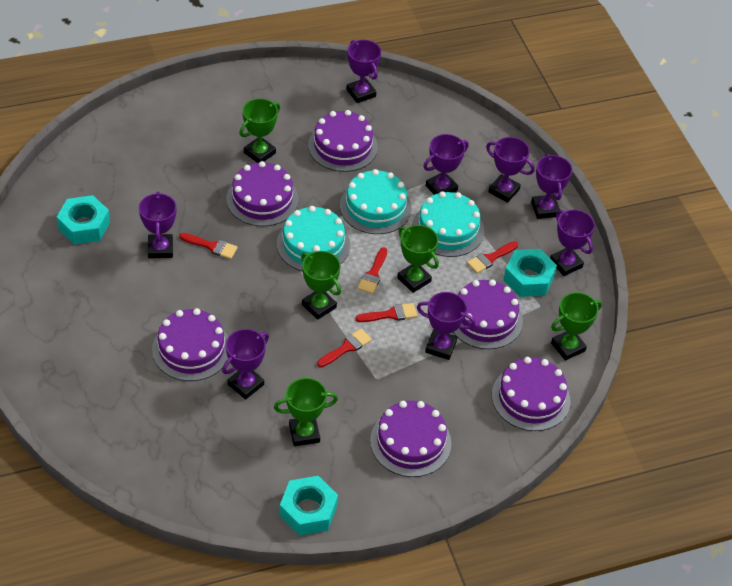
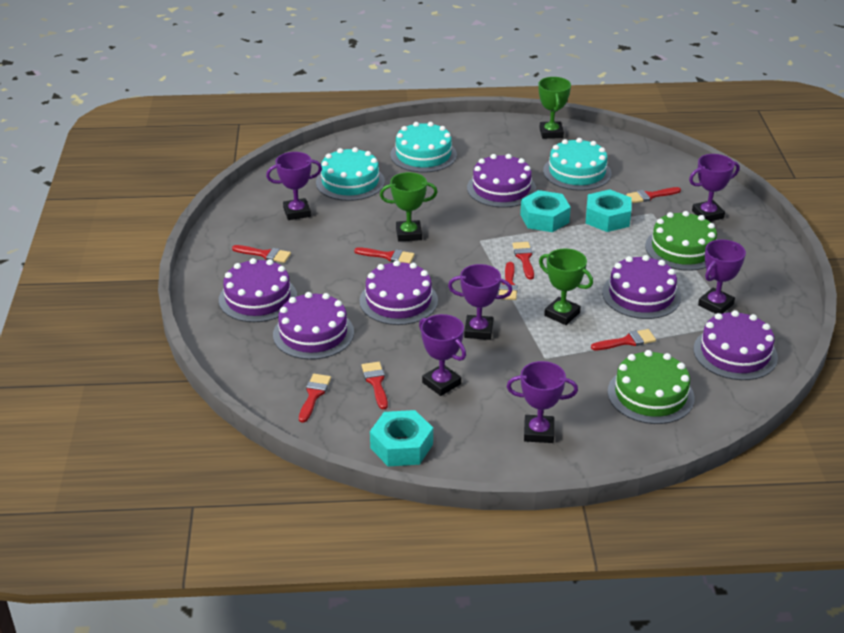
green cake: 0 -> 2
green trophy: 5 -> 3
purple trophy: 8 -> 6
red brush: 5 -> 8

